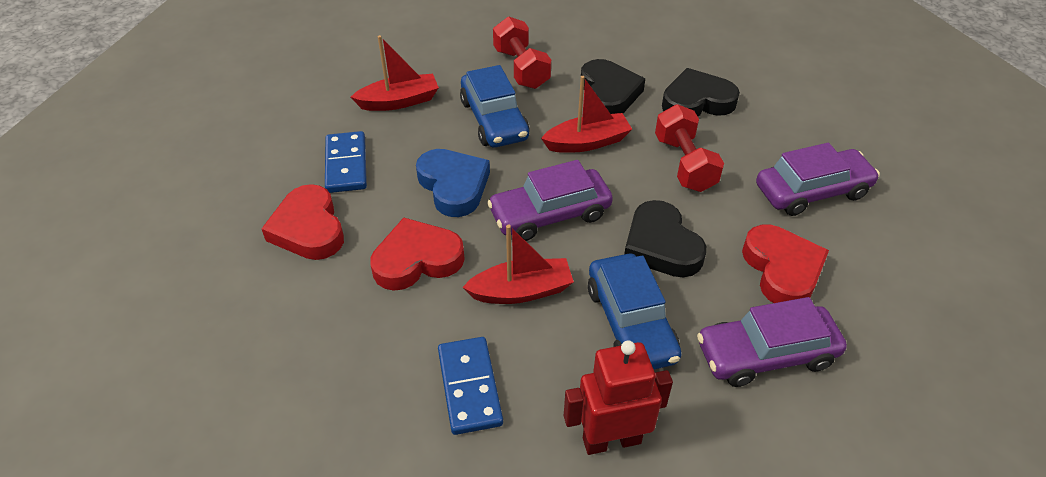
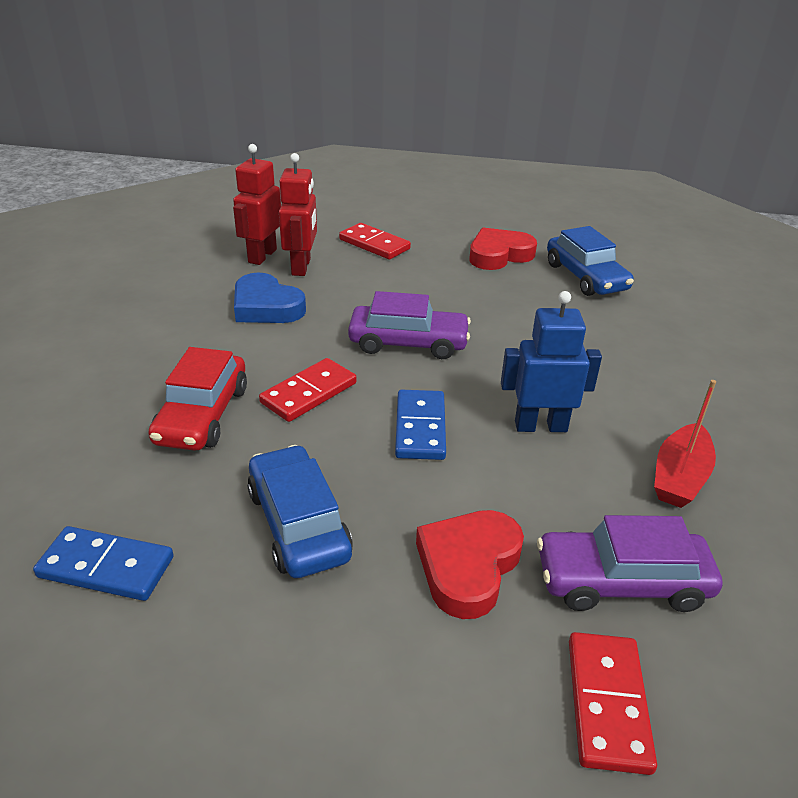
black heart: 3 -> 0
blue robot: 0 -> 1
purple car: 3 -> 2
red boat: 3 -> 1
red car: 0 -> 1
red domino: 0 -> 3
red dumbbell: 2 -> 0
red heart: 3 -> 2
red robot: 1 -> 2

